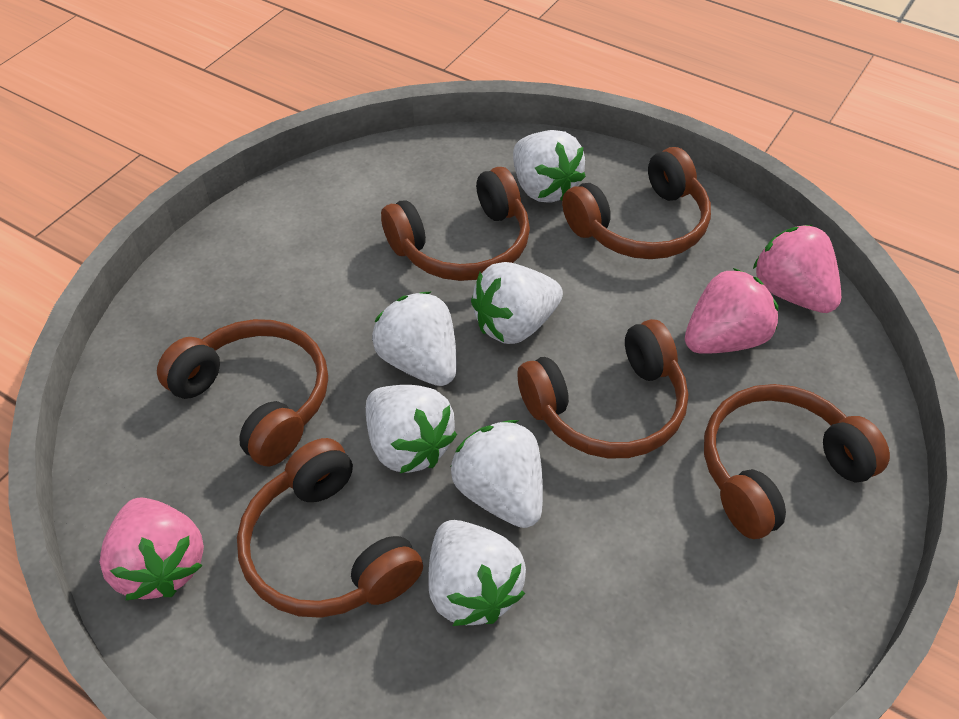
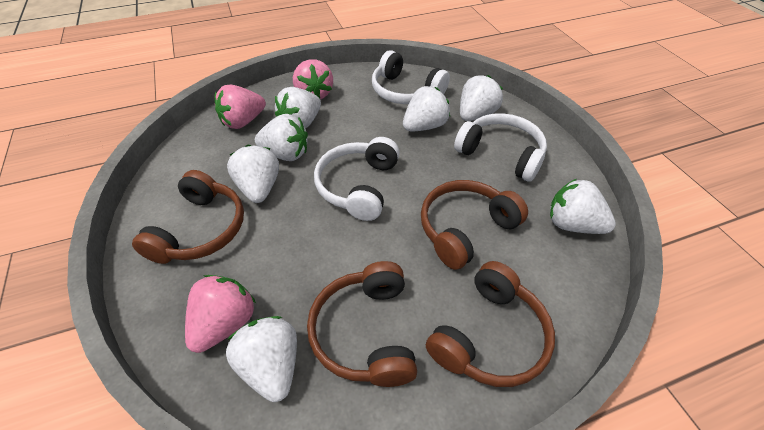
brown headphones: 6 -> 4
white headphones: 0 -> 3
white strawberry: 6 -> 7

